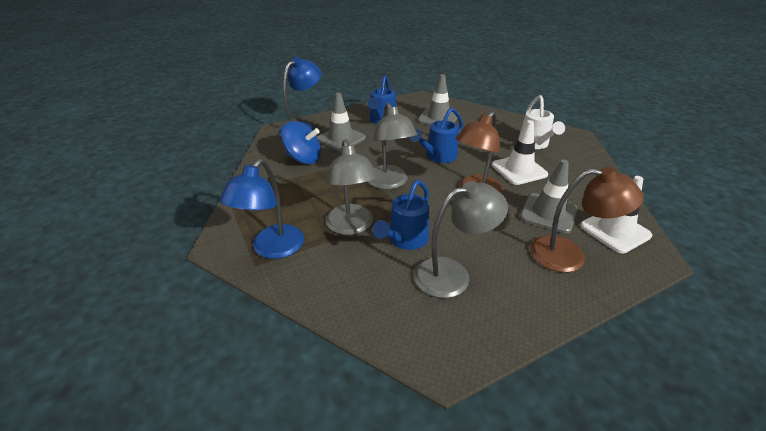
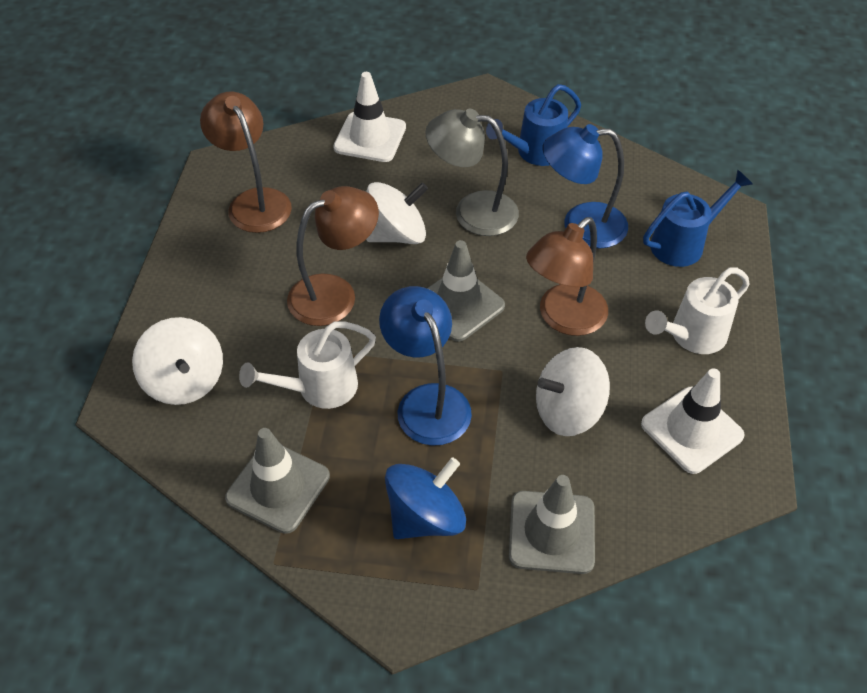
blue watering can: 3 -> 2
brown lamp: 2 -> 3
grey lamp: 3 -> 1
white spinning top: 0 -> 3
white watering can: 1 -> 2

